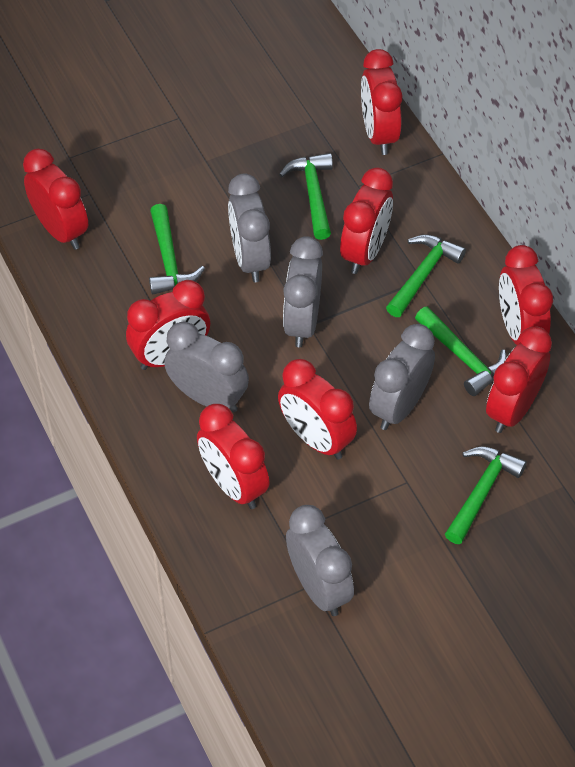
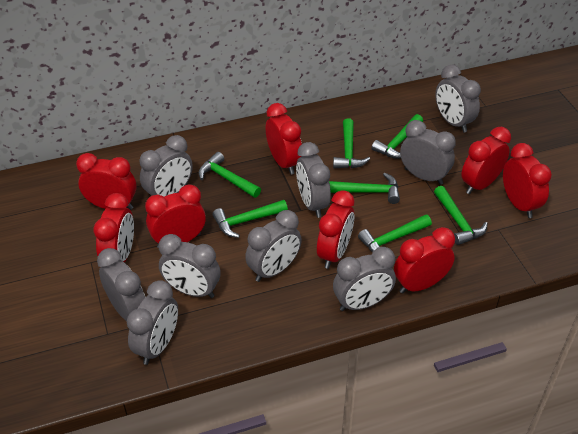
green hammer: 5 -> 7
grey clock: 5 -> 9

